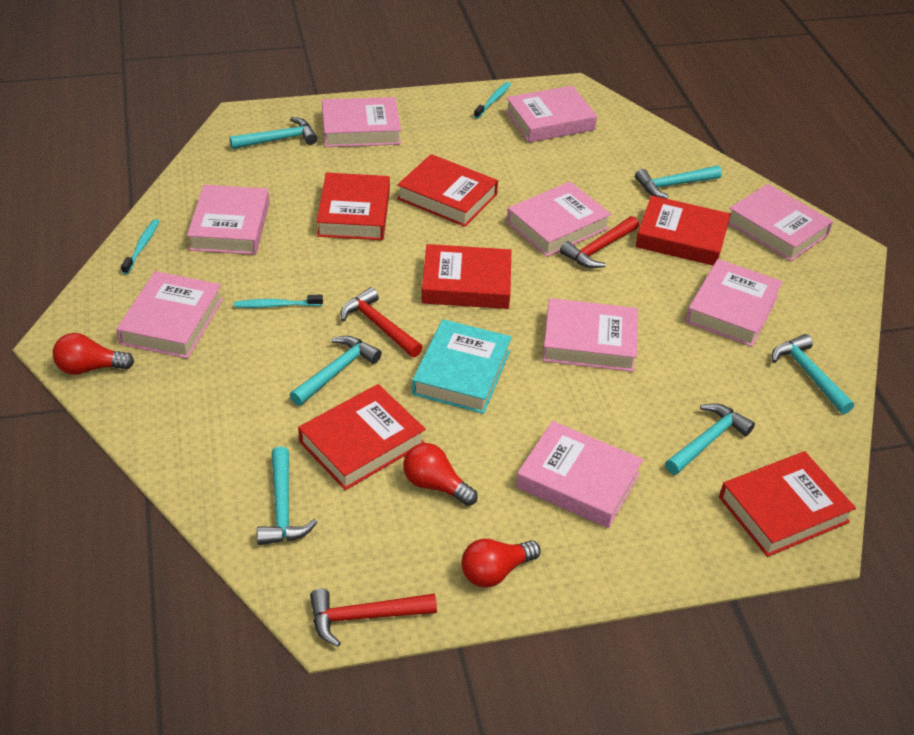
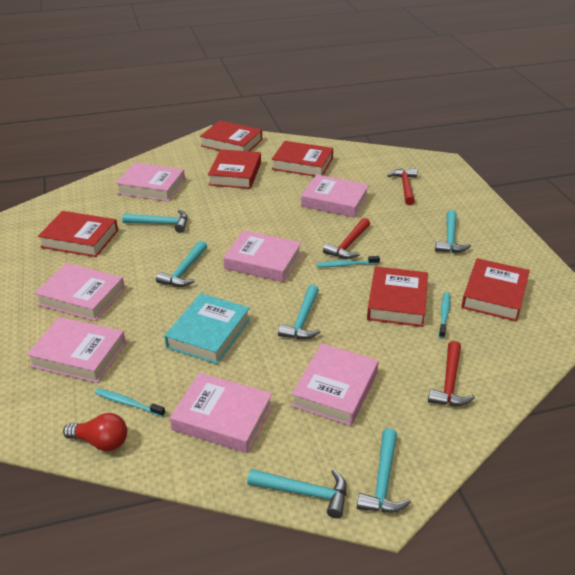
pink book: 9 -> 7
red light bulb: 3 -> 1

